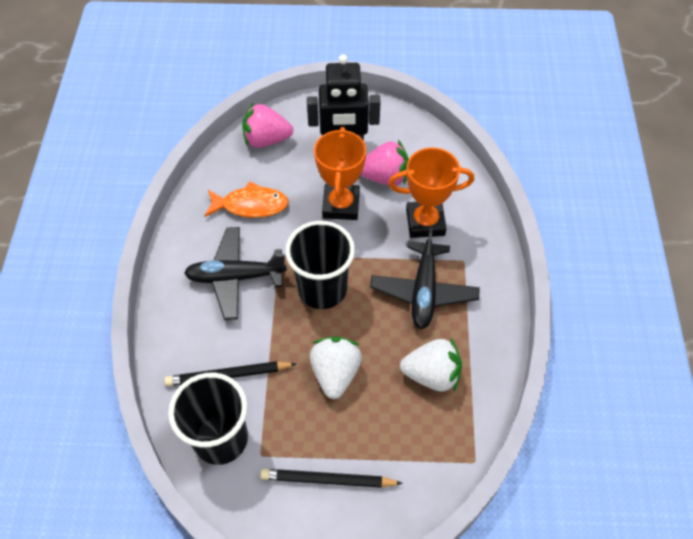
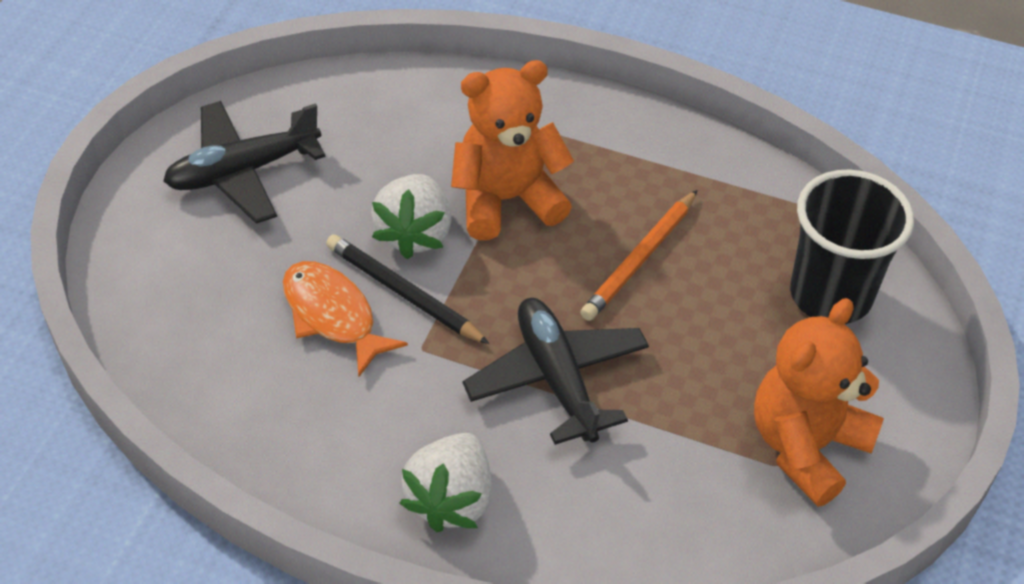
black cup: 2 -> 1
black pencil: 2 -> 1
black robot: 1 -> 0
orange pencil: 0 -> 1
orange teddy bear: 0 -> 2
orange trophy: 2 -> 0
pink strawberry: 2 -> 0

